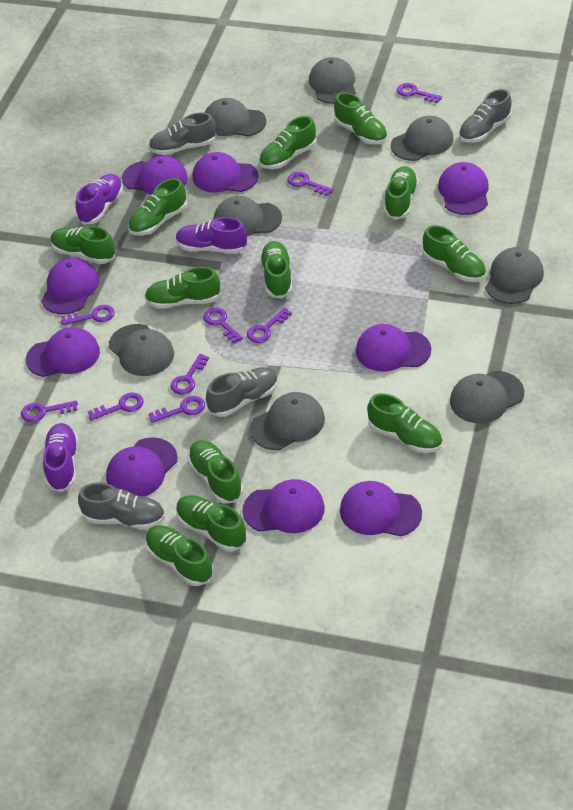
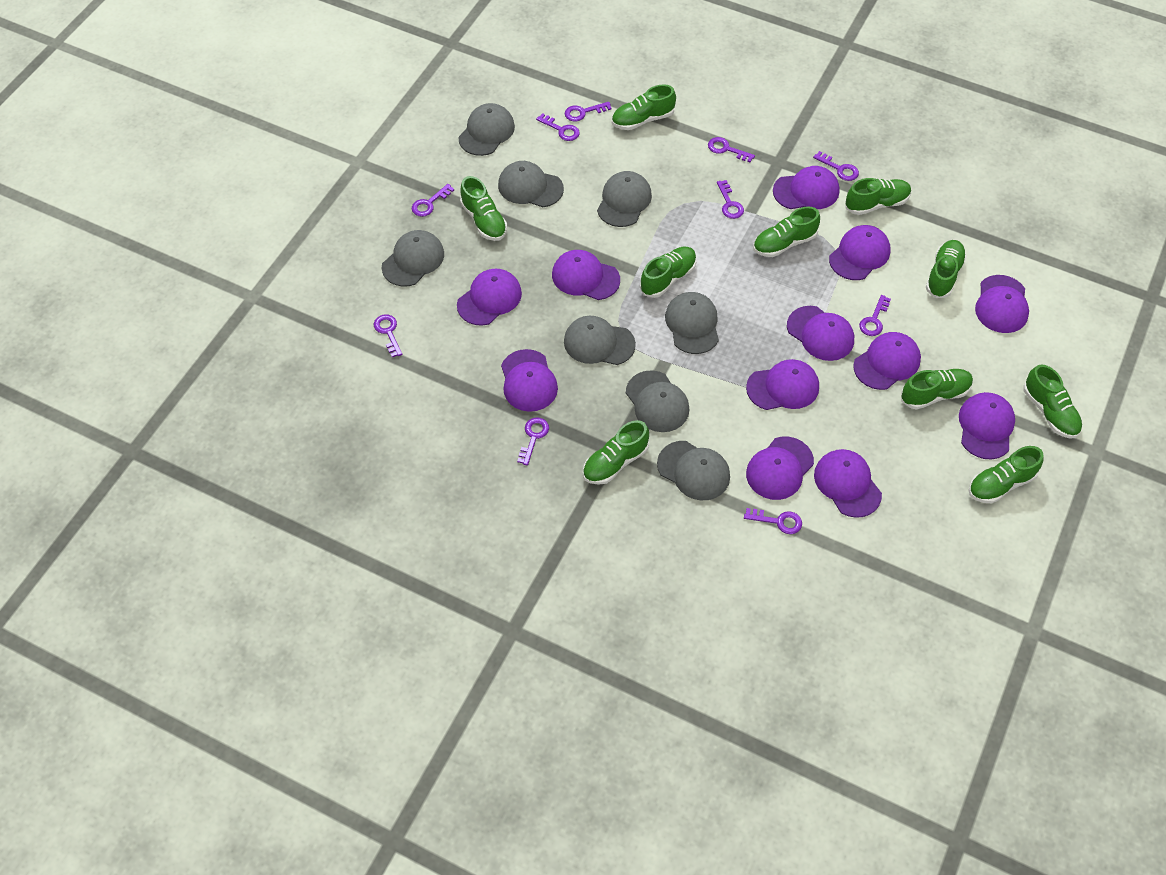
green shoe: 12 -> 10
grey shoe: 4 -> 0
purple cap: 9 -> 12
purple key: 9 -> 10
purple shoe: 3 -> 0

